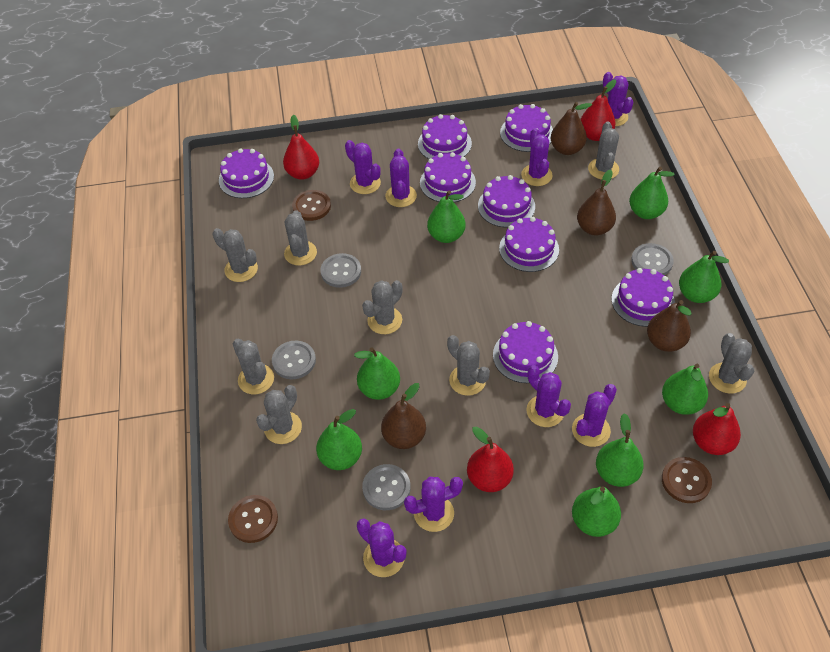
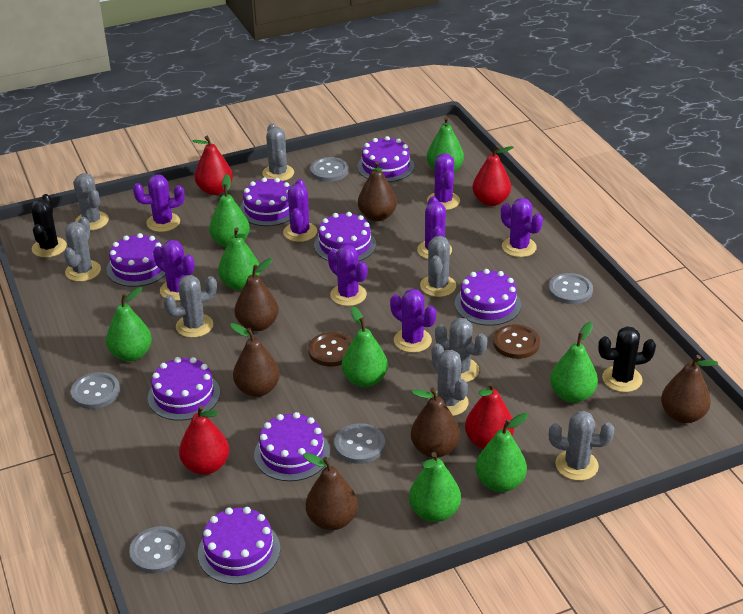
black cactus: 0 -> 2
brown button: 3 -> 2
brown pear: 4 -> 6
grey button: 4 -> 5

